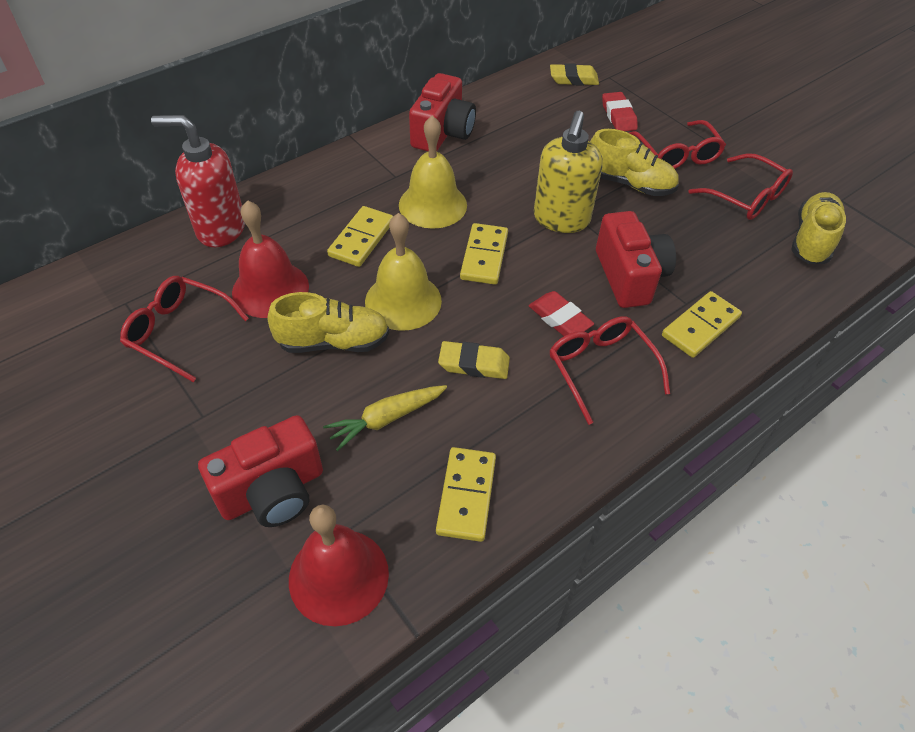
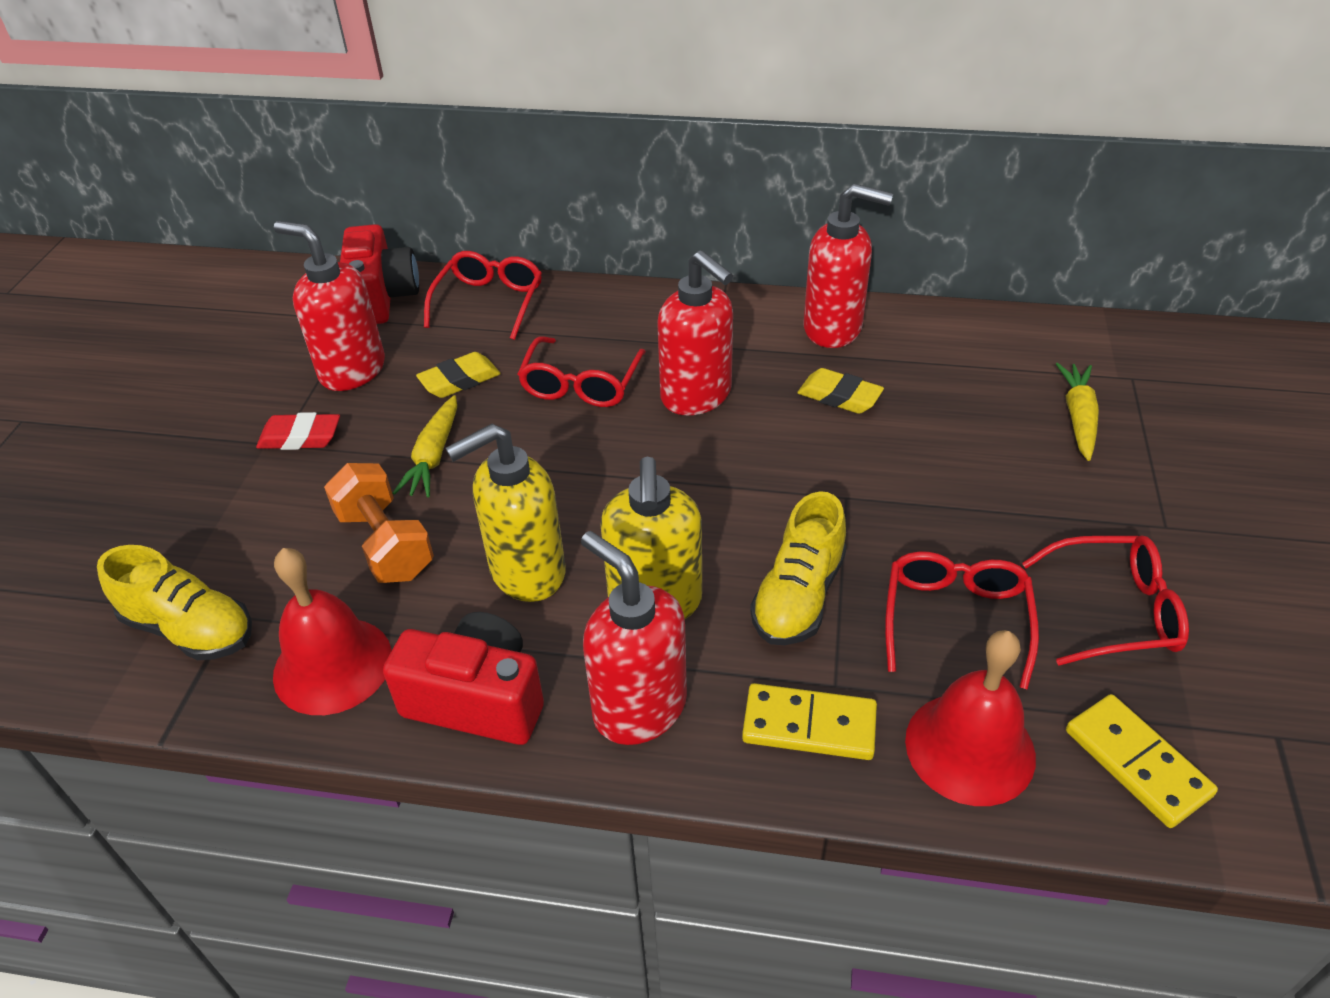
orange dumbbell: 0 -> 1
red camera: 3 -> 2
red eraser: 2 -> 1
red soap dispenser: 1 -> 4
yellow bell: 2 -> 0
yellow carrot: 1 -> 2
yellow domino: 4 -> 2
yellow shoe: 3 -> 2
yellow soap dispenser: 1 -> 2

